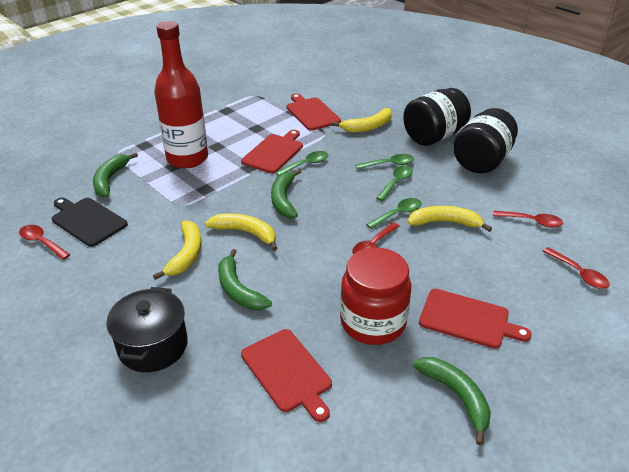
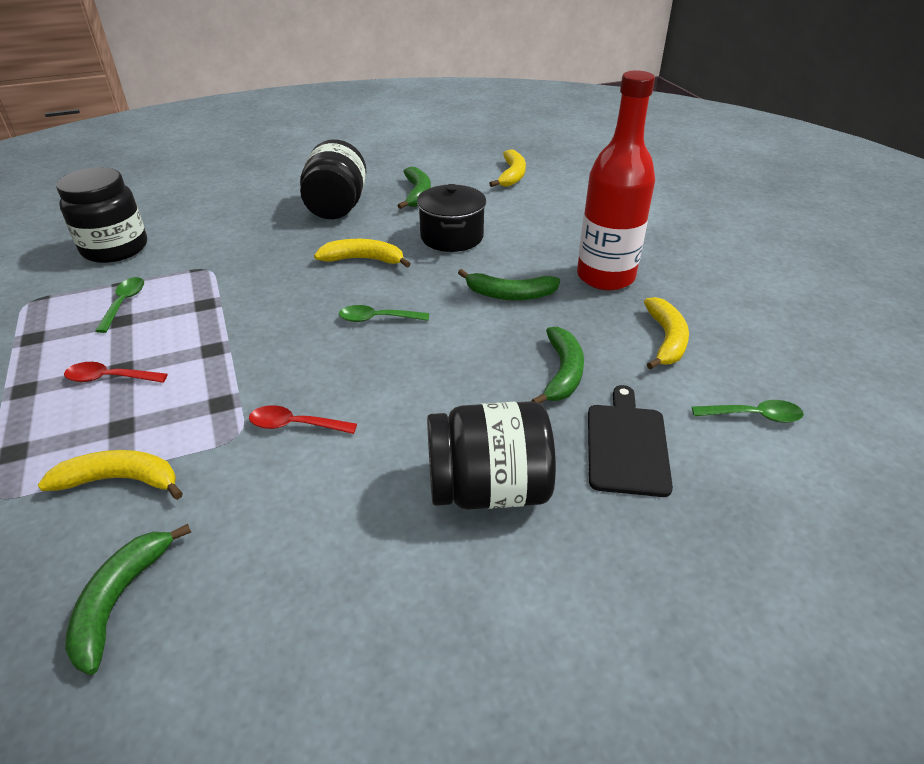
black jar: 2 -> 3
green spoon: 4 -> 3
red cutting board: 4 -> 0
red jar: 1 -> 0
red spoon: 4 -> 2

